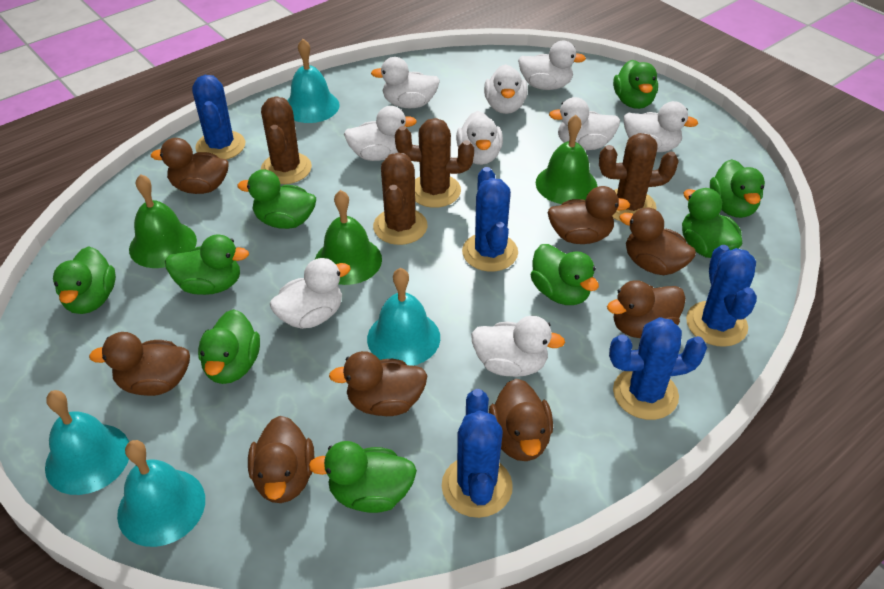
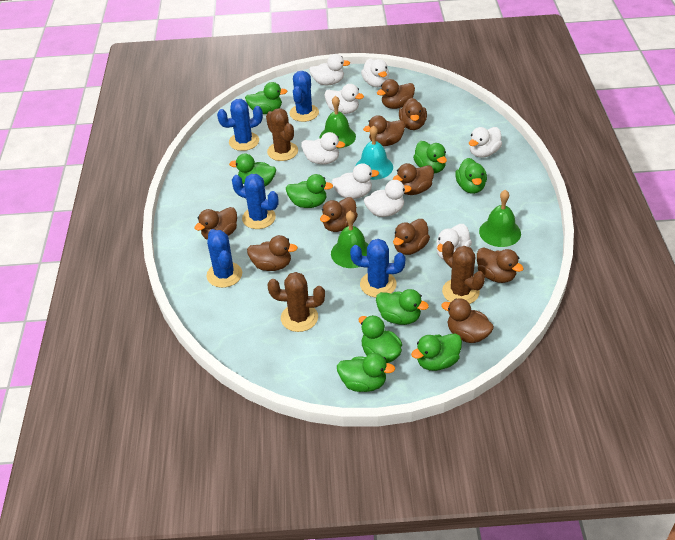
brown cactus: 4 -> 3
brown duck: 8 -> 10
turquoise bell: 4 -> 1
white duck: 9 -> 8

